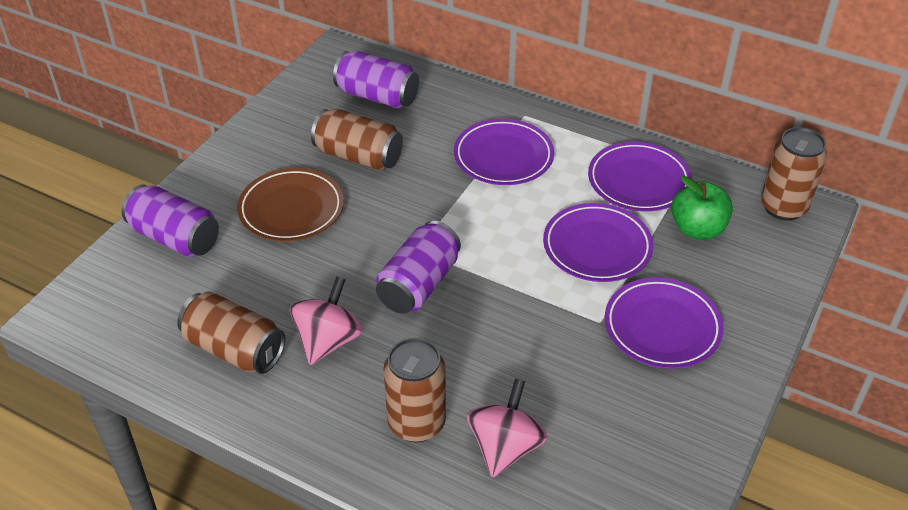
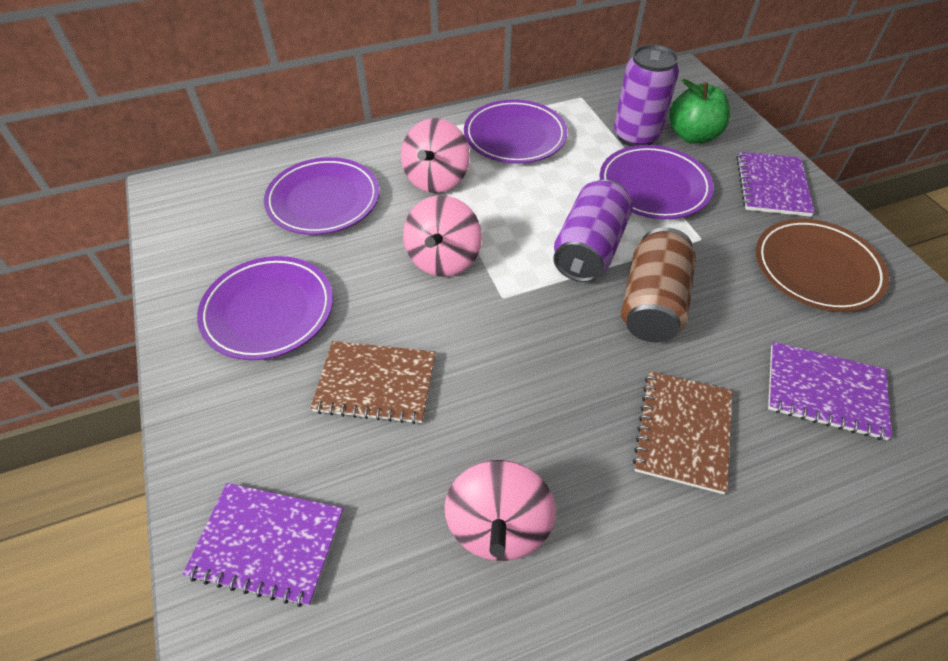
brown can: 4 -> 1
brown notebook: 0 -> 2
pink spinning top: 2 -> 3
purple can: 3 -> 2
purple notebook: 0 -> 3

